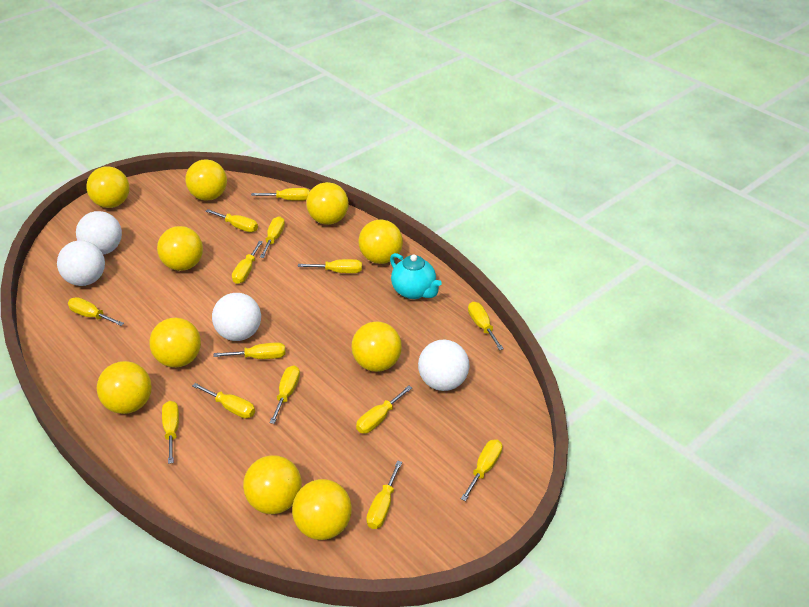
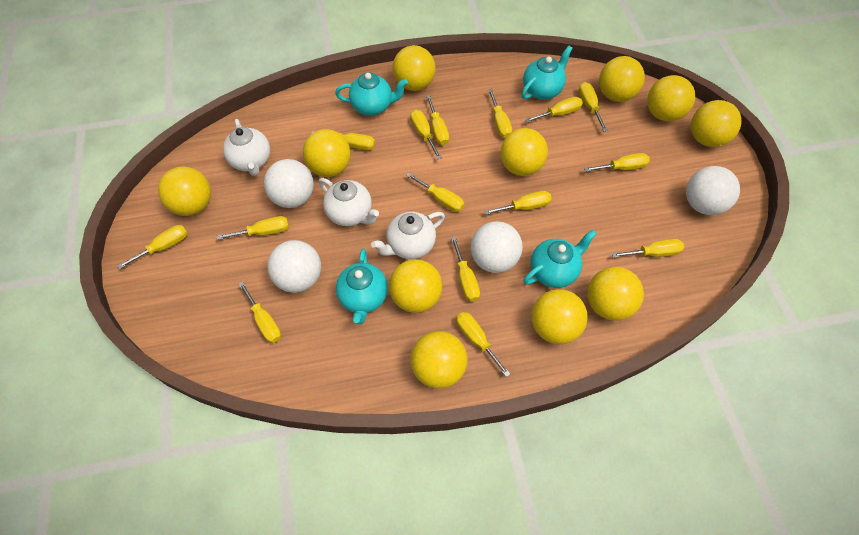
turquoise teapot: 1 -> 4
white teapot: 0 -> 3
yellow ball: 10 -> 11
yellow screwdriver: 14 -> 15

